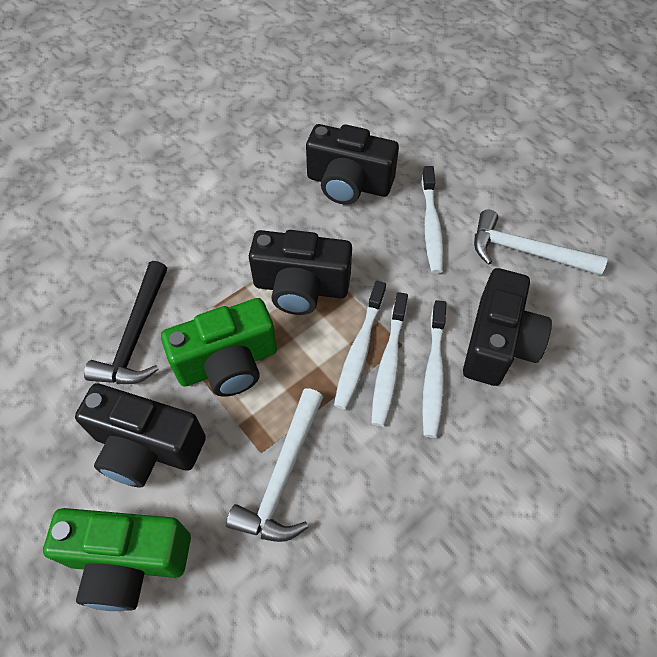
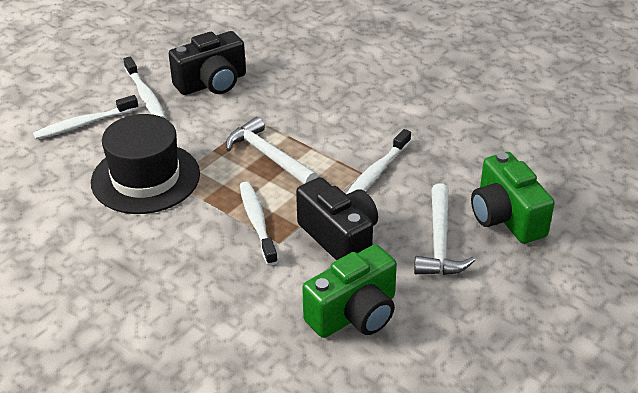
black camera: 4 -> 2
black hammer: 1 -> 0
black hat: 0 -> 1

